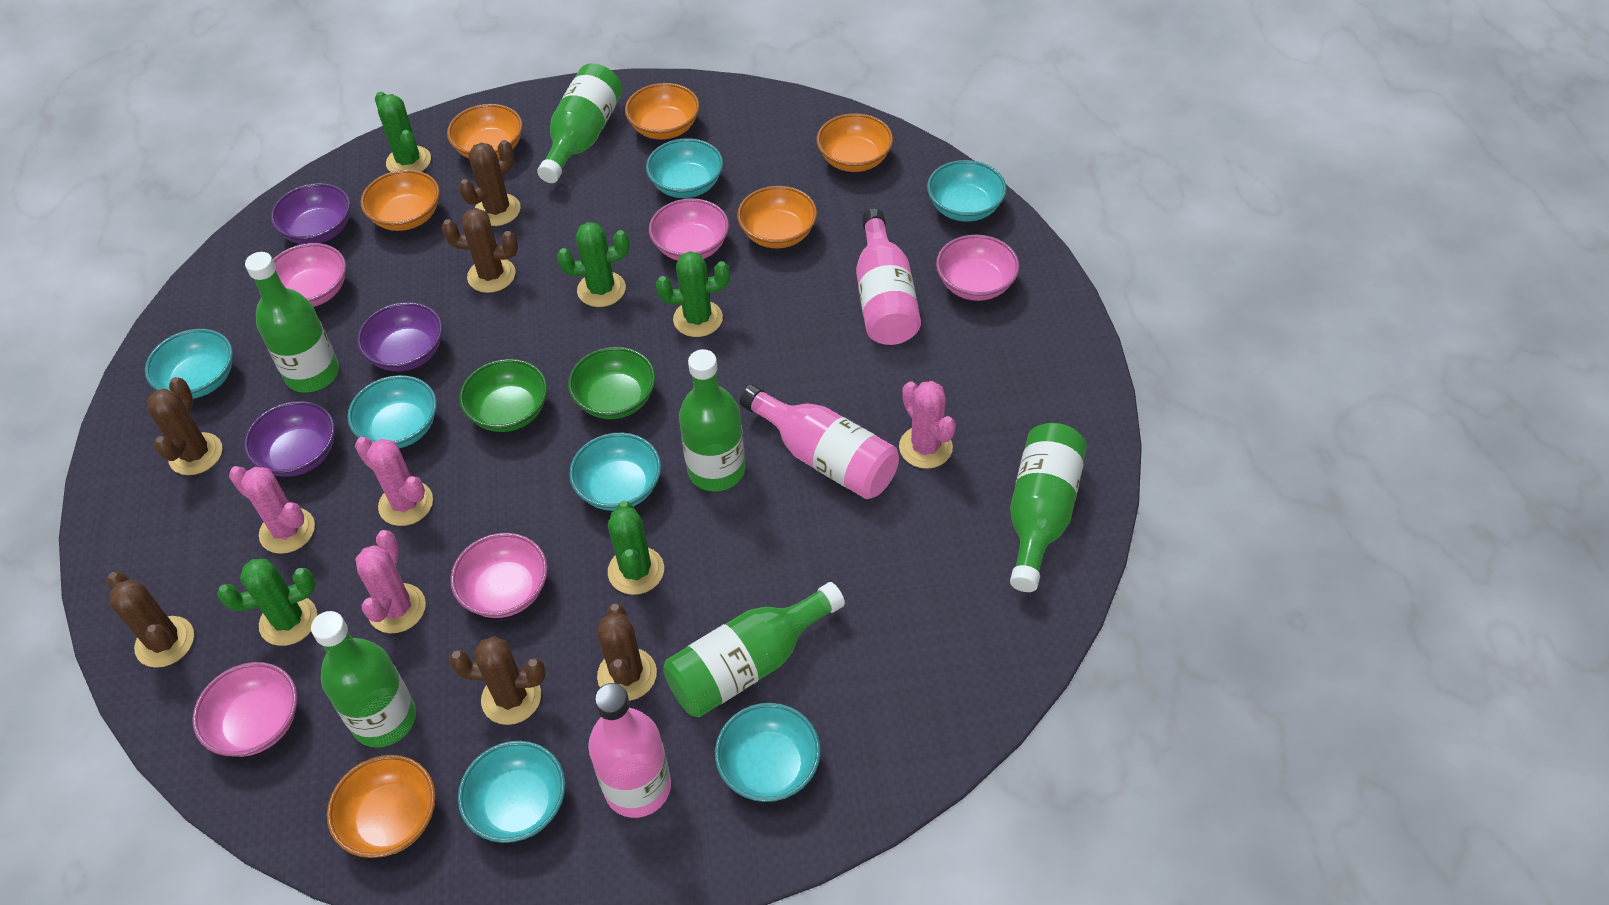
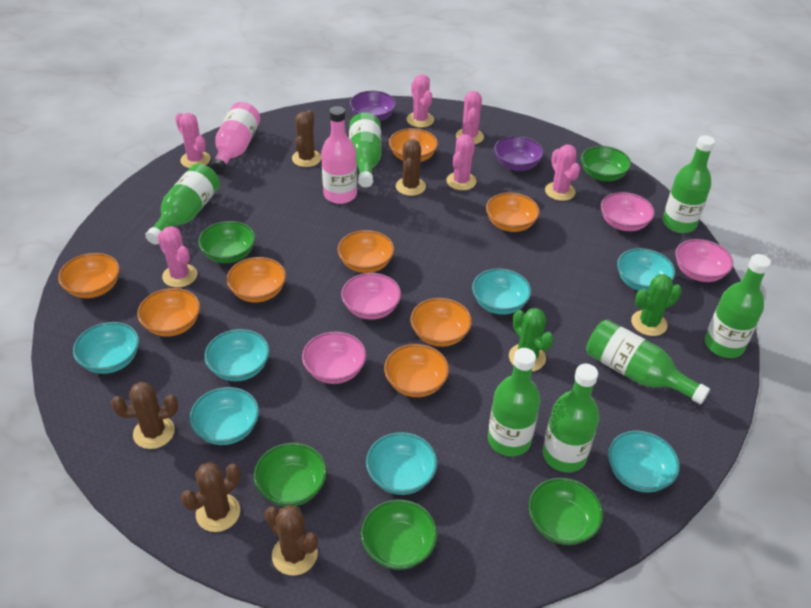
brown cactus: 6 -> 5
green bottle: 6 -> 7
green bowl: 2 -> 5
green cactus: 5 -> 2
orange bowl: 6 -> 8
pink bottle: 3 -> 2
pink bowl: 5 -> 4
pink cactus: 4 -> 6
purple bowl: 3 -> 2

